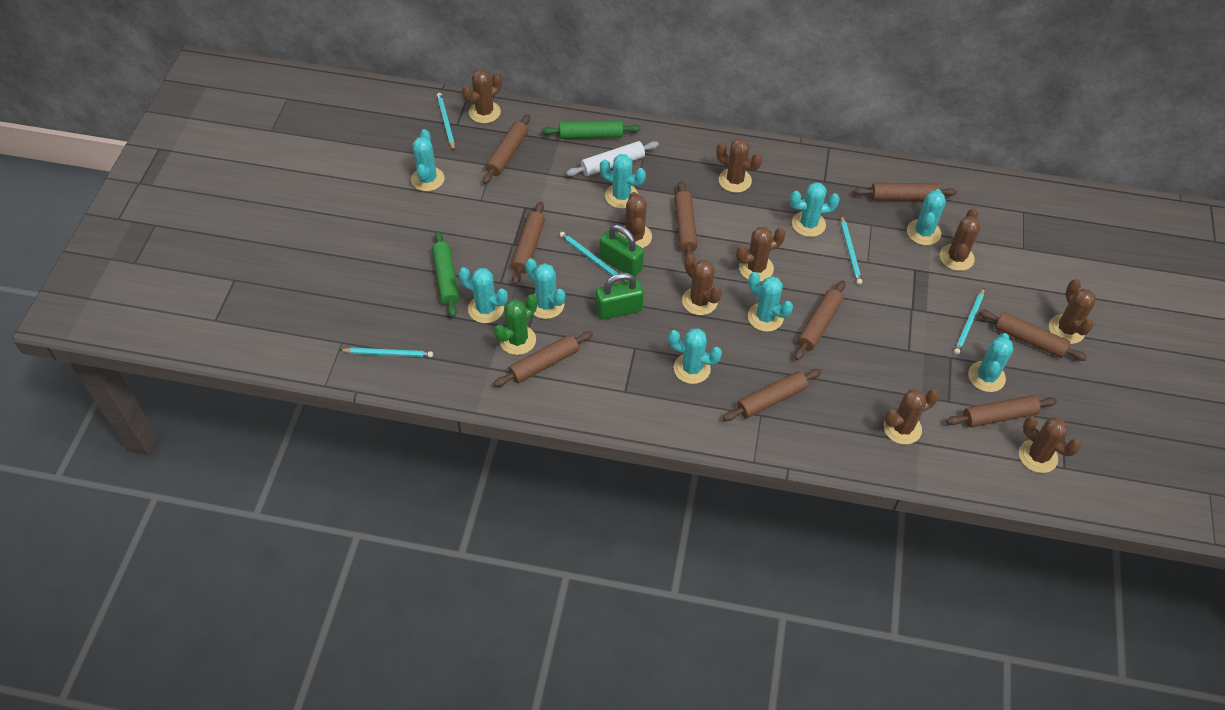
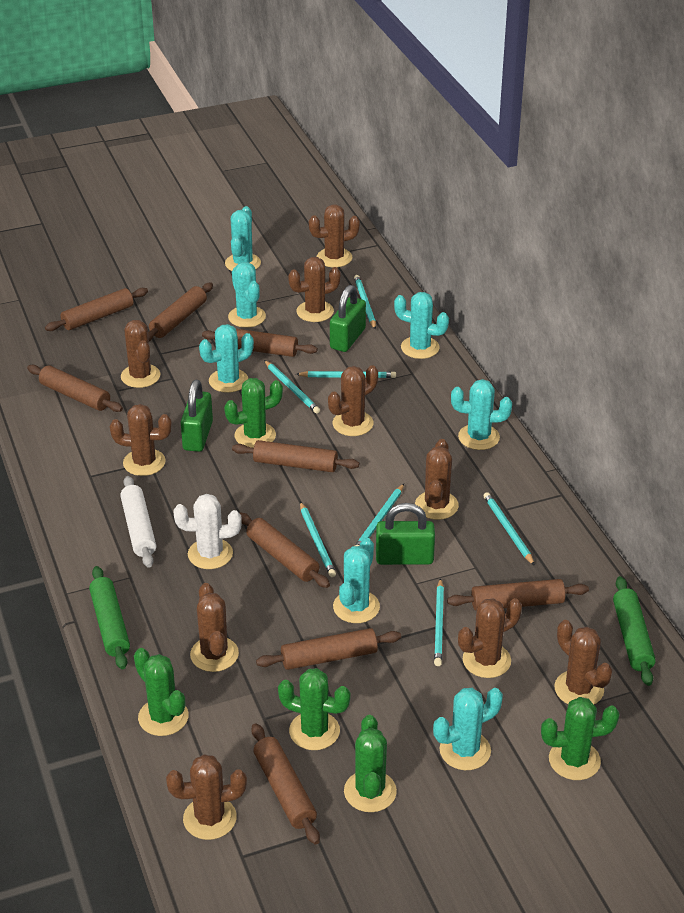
brown cactus: 9 -> 10
green cactus: 1 -> 5
green padlock: 2 -> 3
turquoise cactus: 9 -> 7
turquoise pencil: 5 -> 7
white cactus: 0 -> 1

